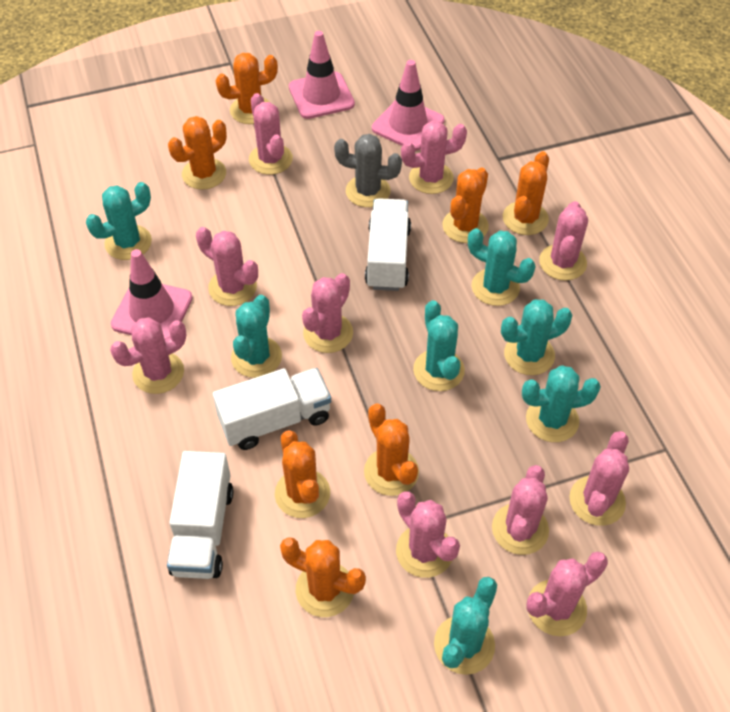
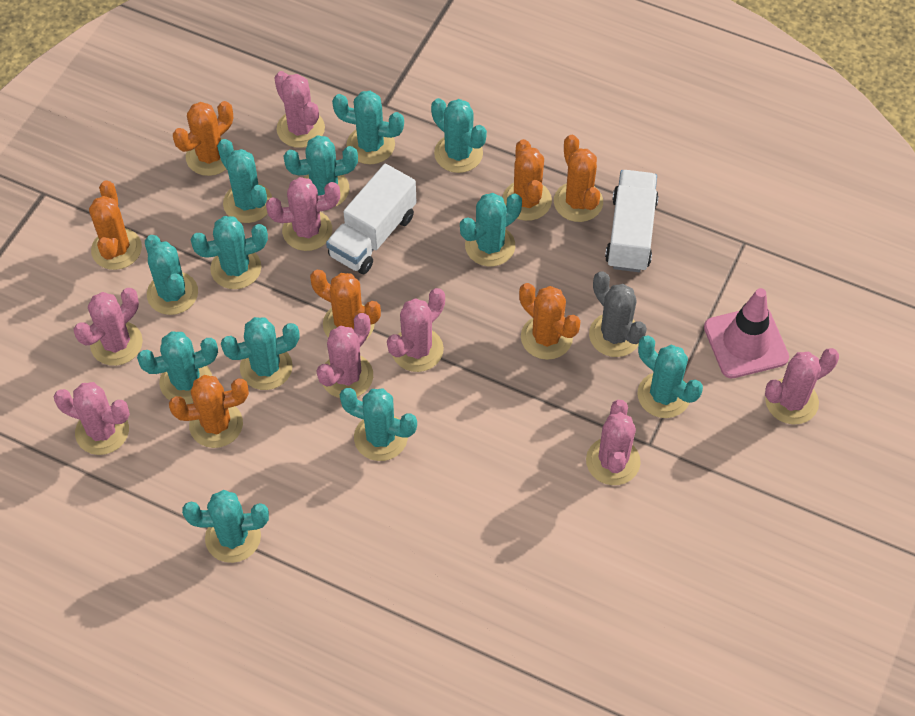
pink cactus: 10 -> 8
pink traffic cone: 3 -> 1
turquoise cactus: 7 -> 12
white truck: 3 -> 2

